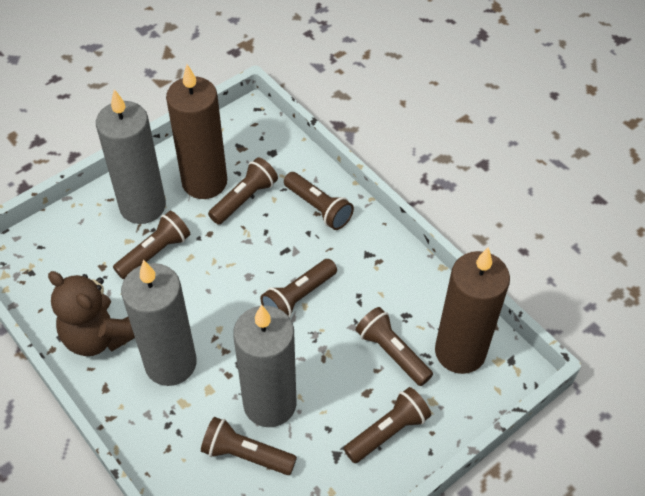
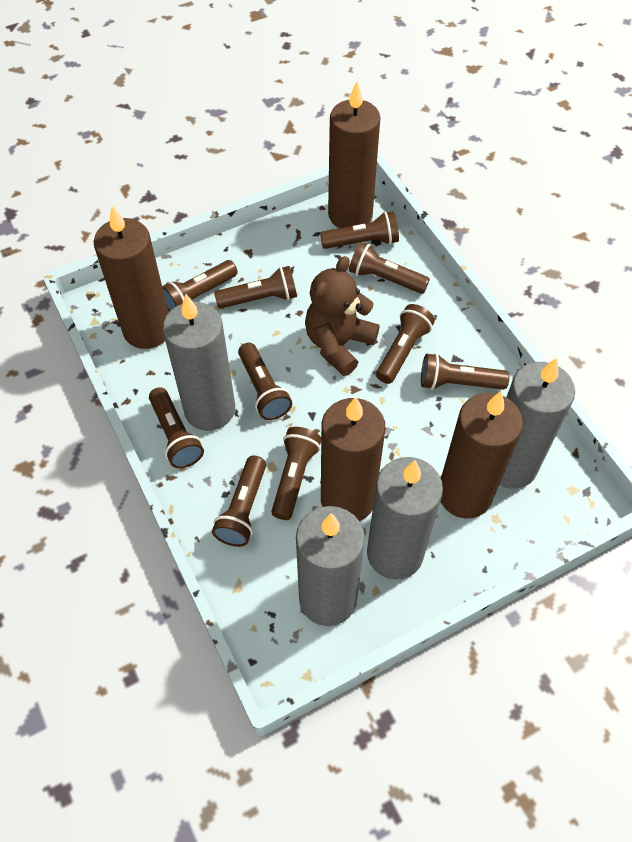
brown candle: 2 -> 4
brown flashlight: 7 -> 10
grey candle: 3 -> 4

